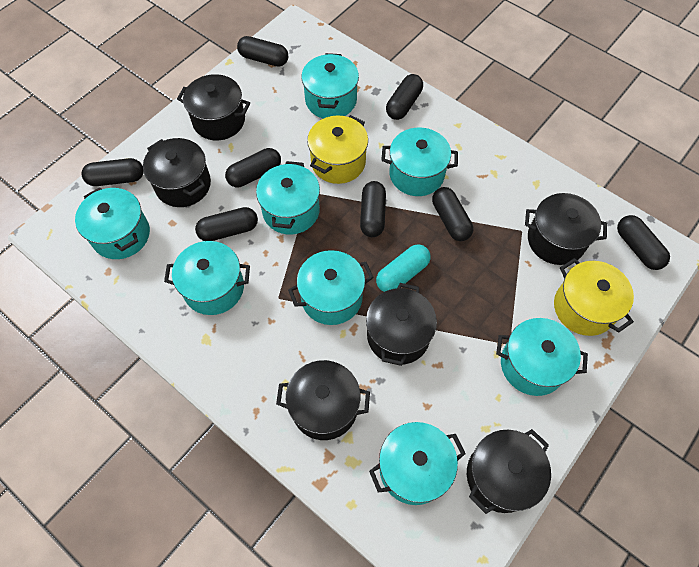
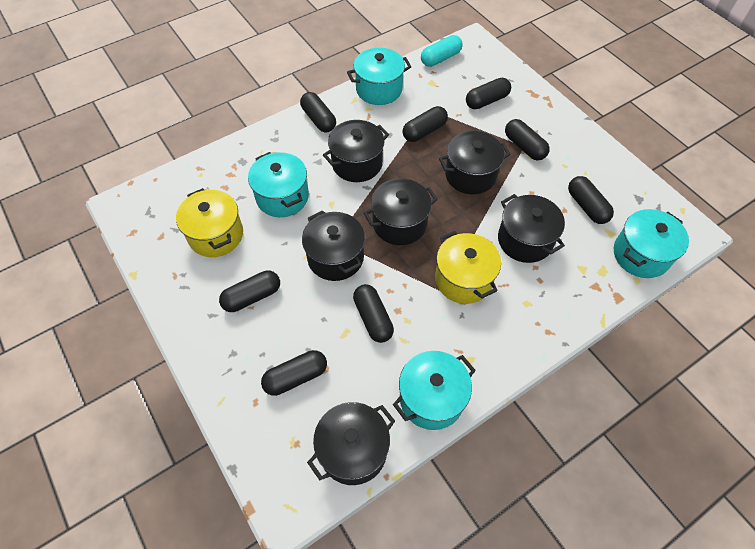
turquoise pot: 8 -> 4

